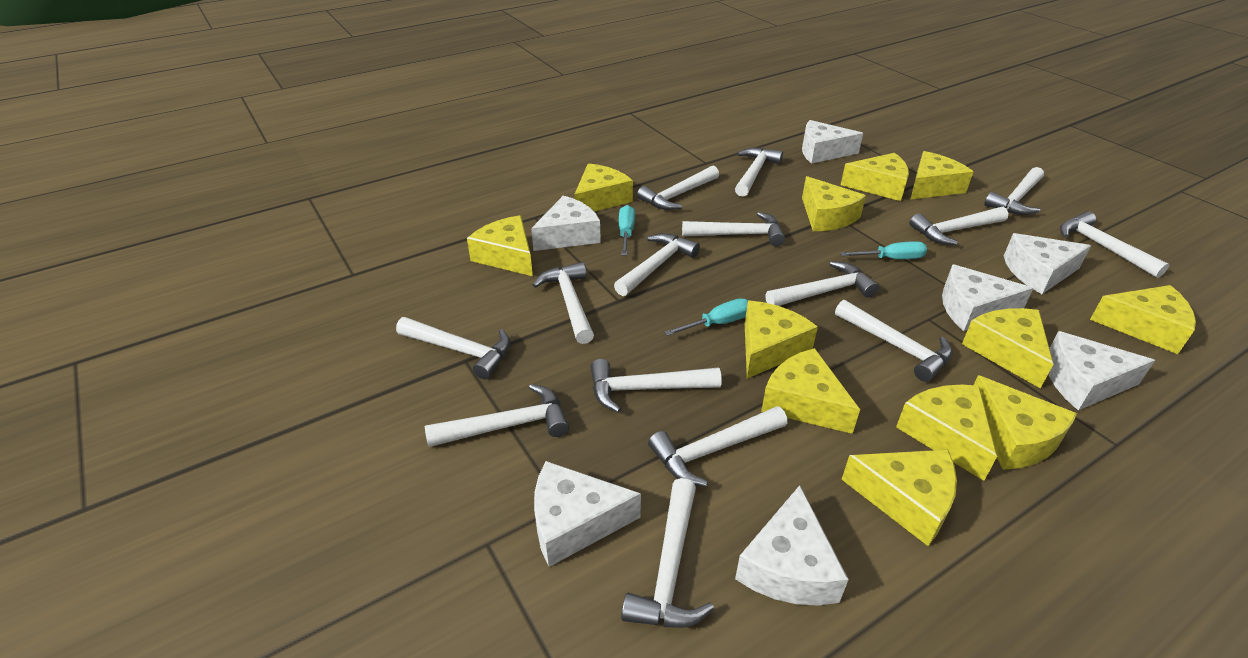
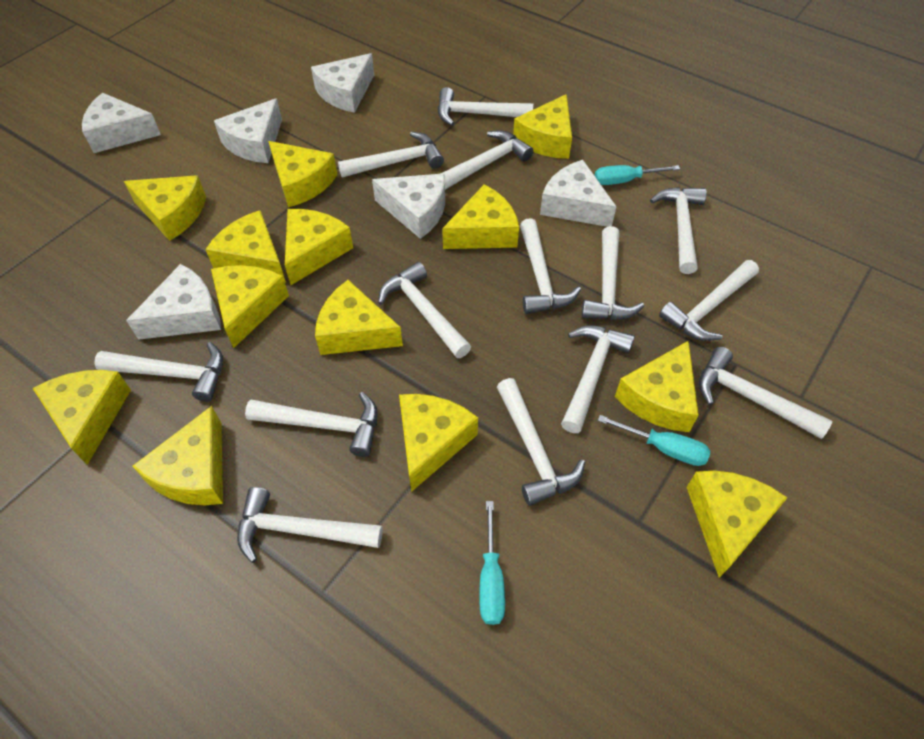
white cheese: 7 -> 6
white hammer: 15 -> 14
yellow cheese: 12 -> 13

